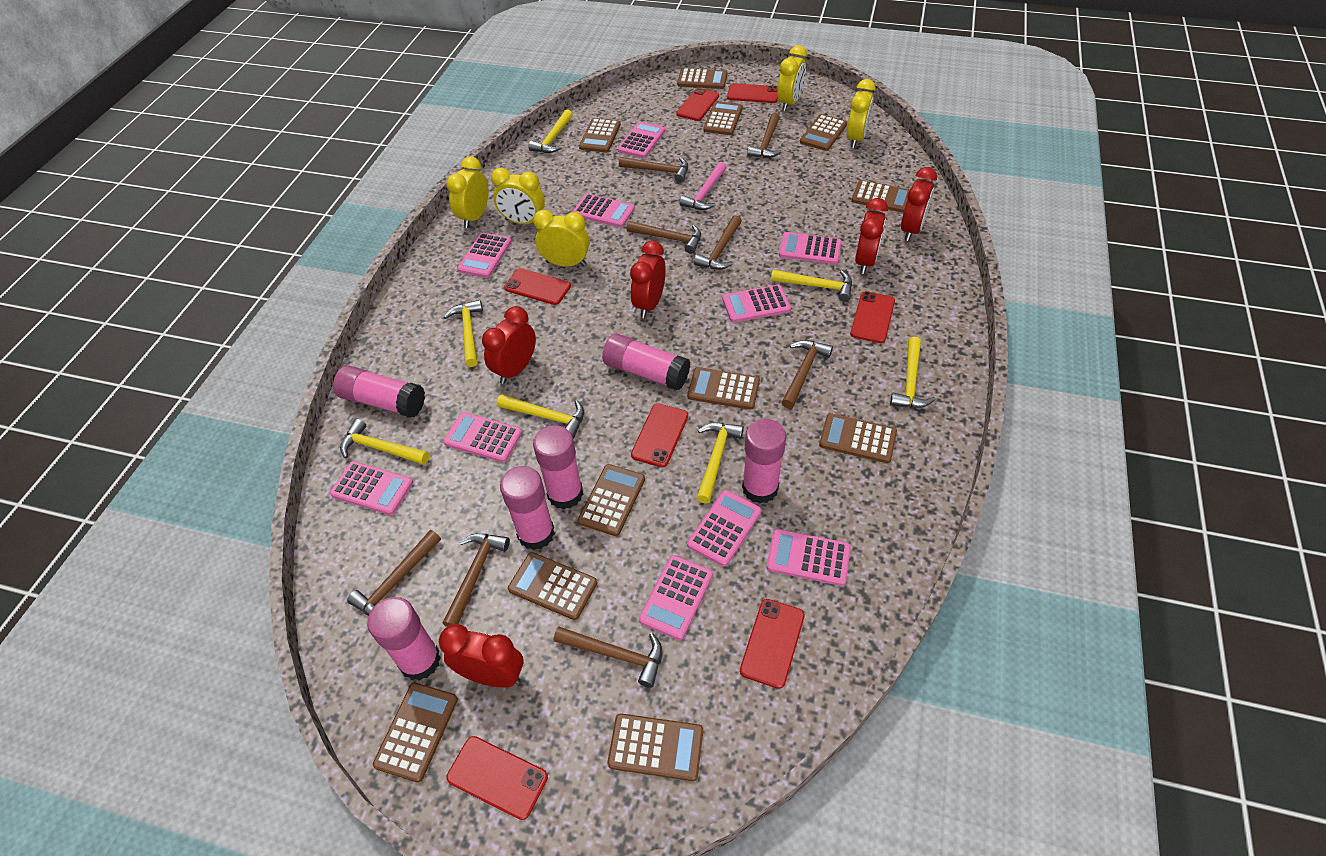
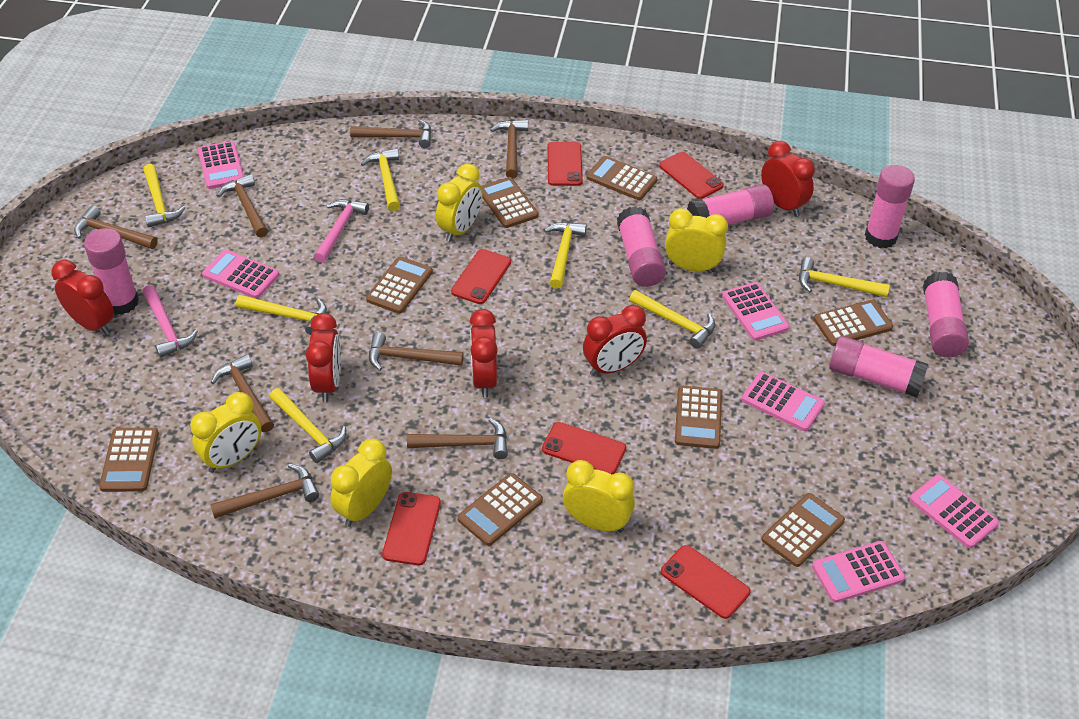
brown calculator: 11 -> 8
pink calculator: 10 -> 6
pink hammer: 1 -> 2
red phone: 7 -> 6

